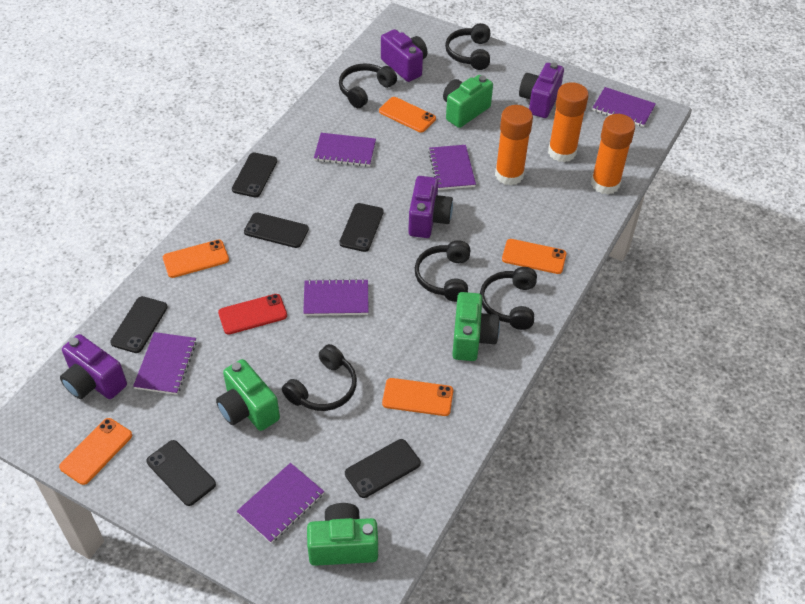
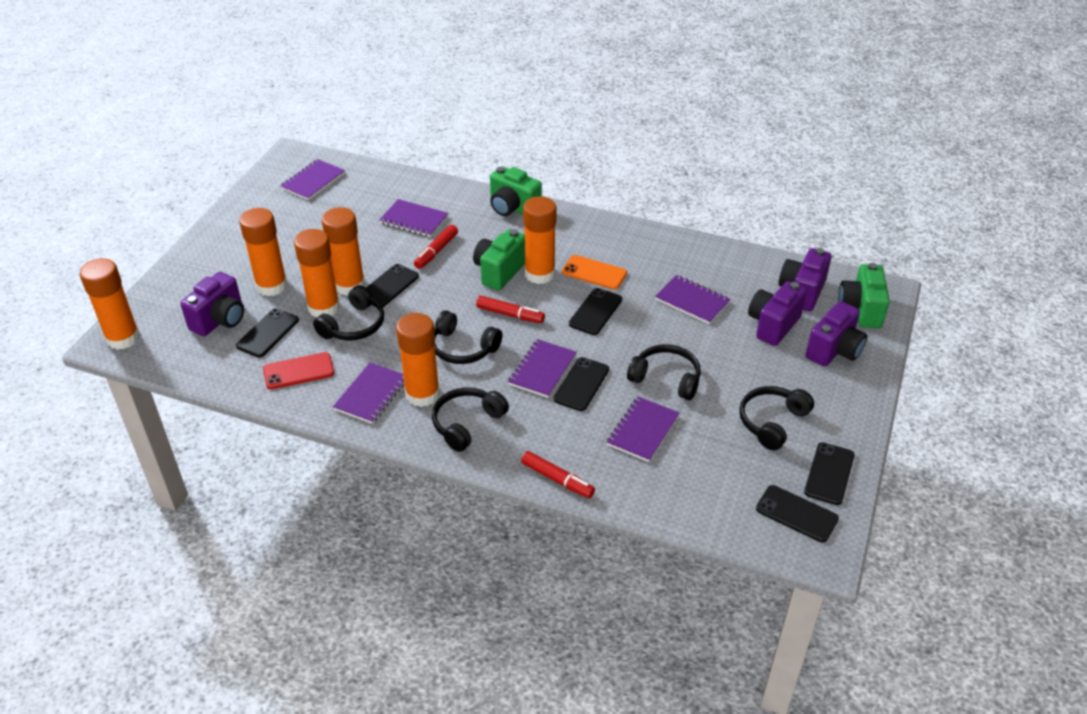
green camera: 4 -> 3
orange glue stick: 3 -> 6
orange phone: 5 -> 1
red marker: 0 -> 3

